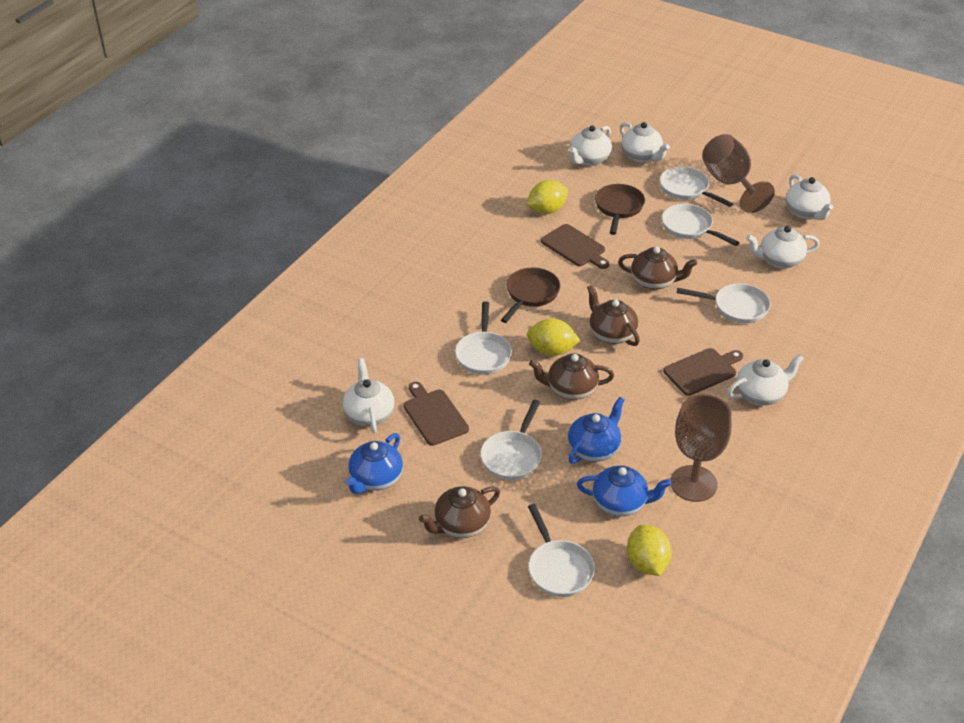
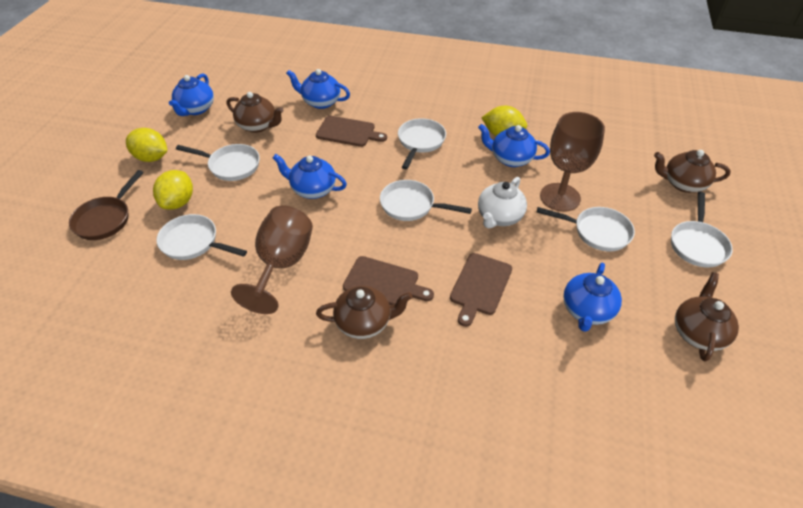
blue teapot: 3 -> 5
brown pan: 2 -> 1
white teapot: 6 -> 1

